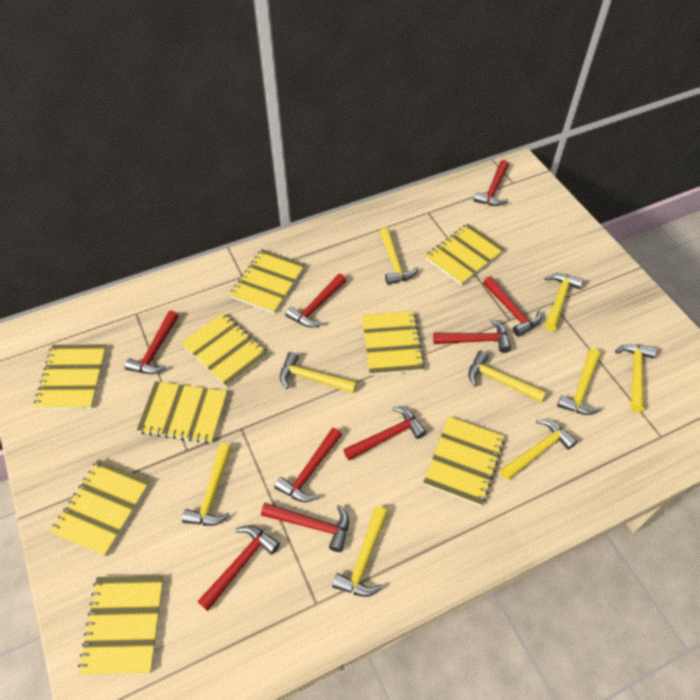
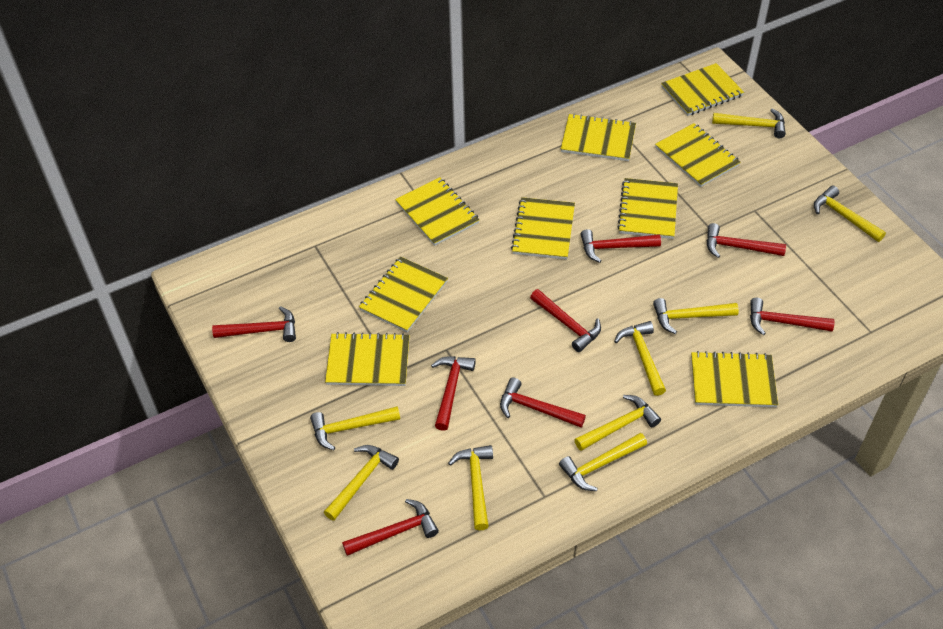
red hammer: 9 -> 8

